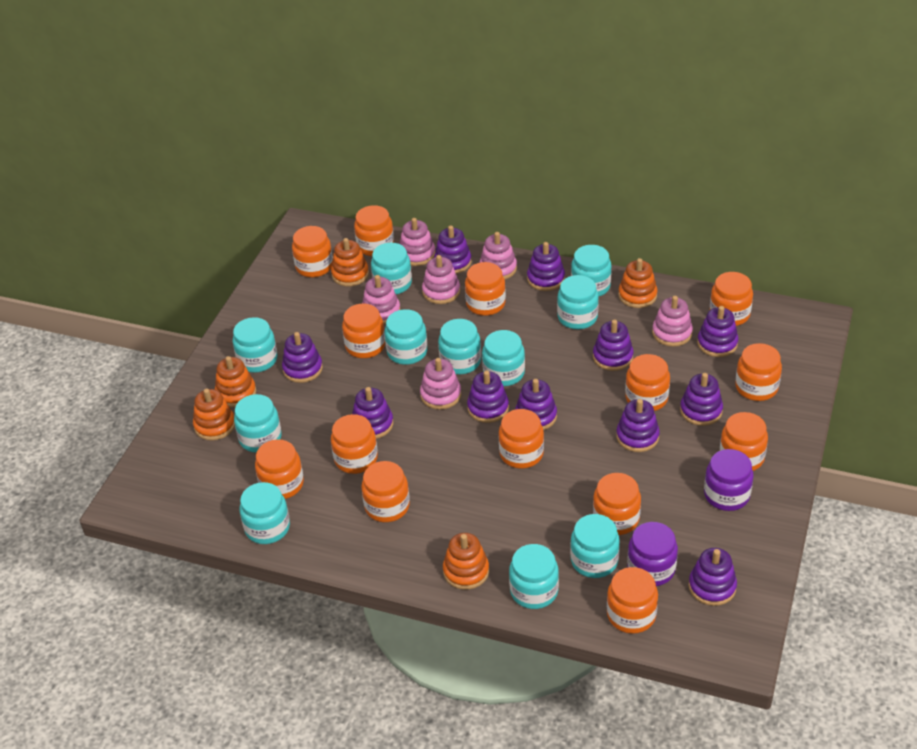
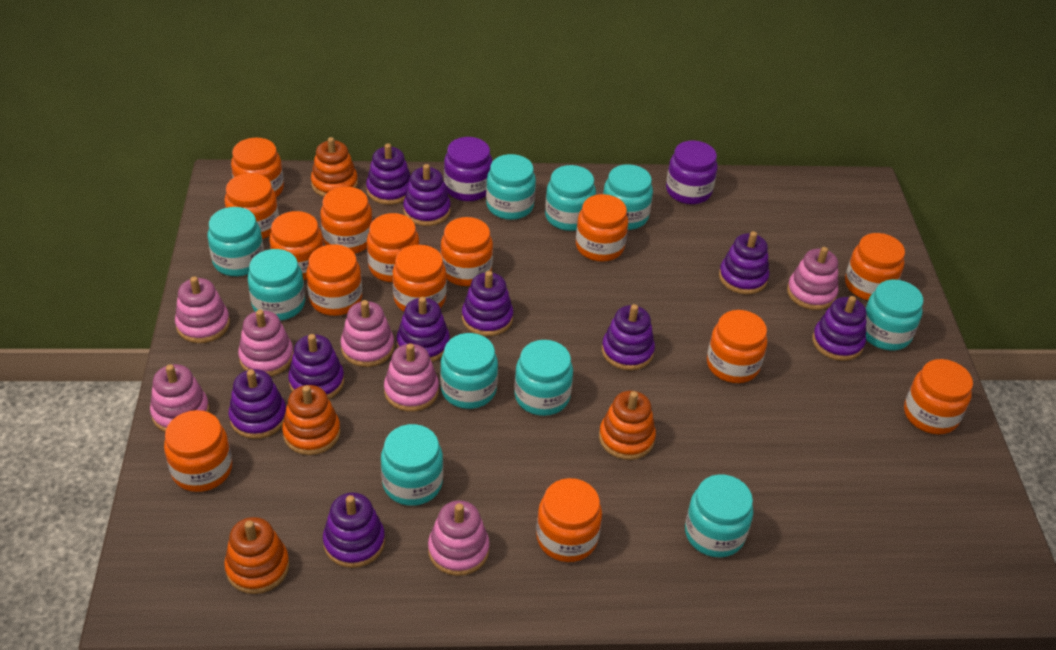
orange stacking toy: 5 -> 4
pink stacking toy: 6 -> 7
purple stacking toy: 11 -> 10
turquoise jar: 11 -> 10

